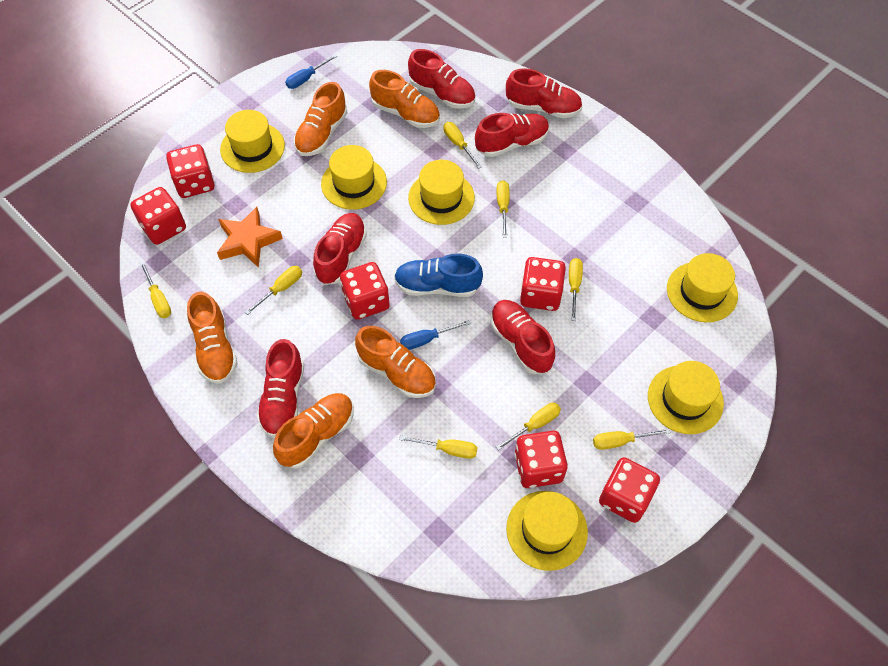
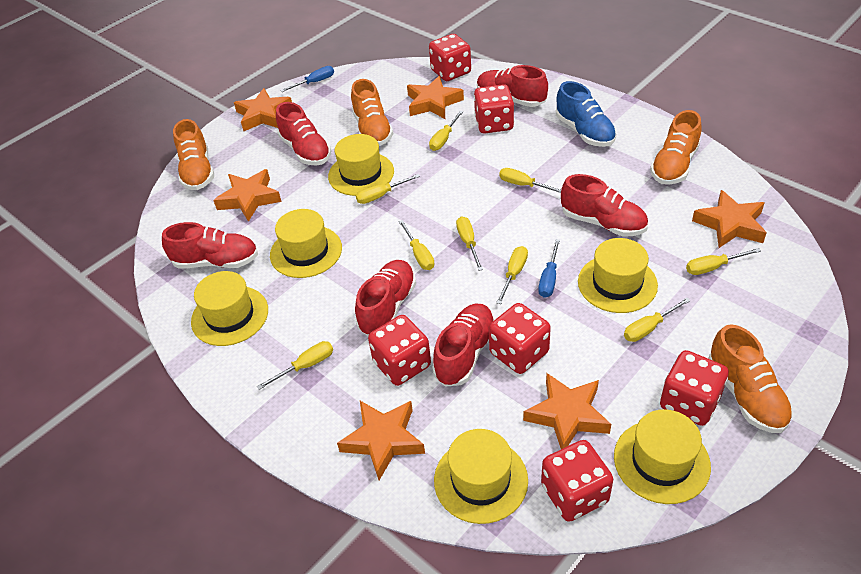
orange shoe: 5 -> 4
orange star: 1 -> 6
yellow screwdriver: 8 -> 9

